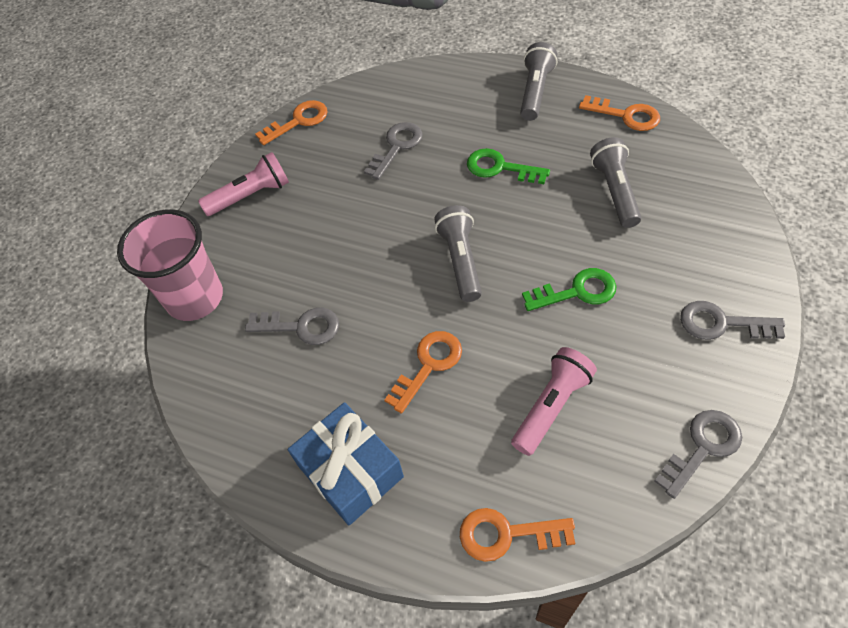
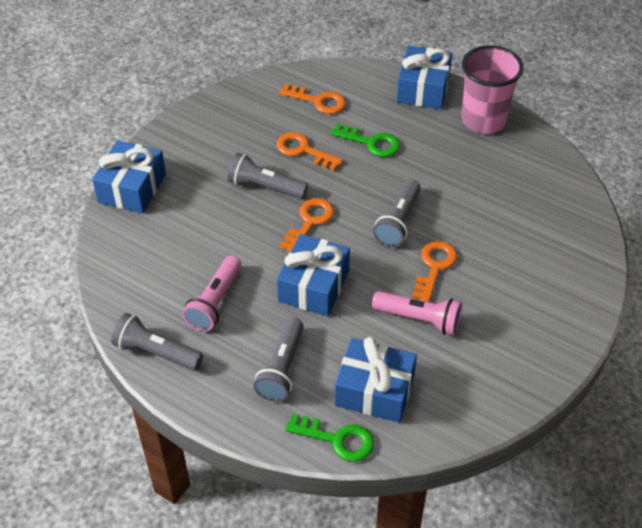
blue gift: 1 -> 4
grey flashlight: 3 -> 4
grey key: 4 -> 0

